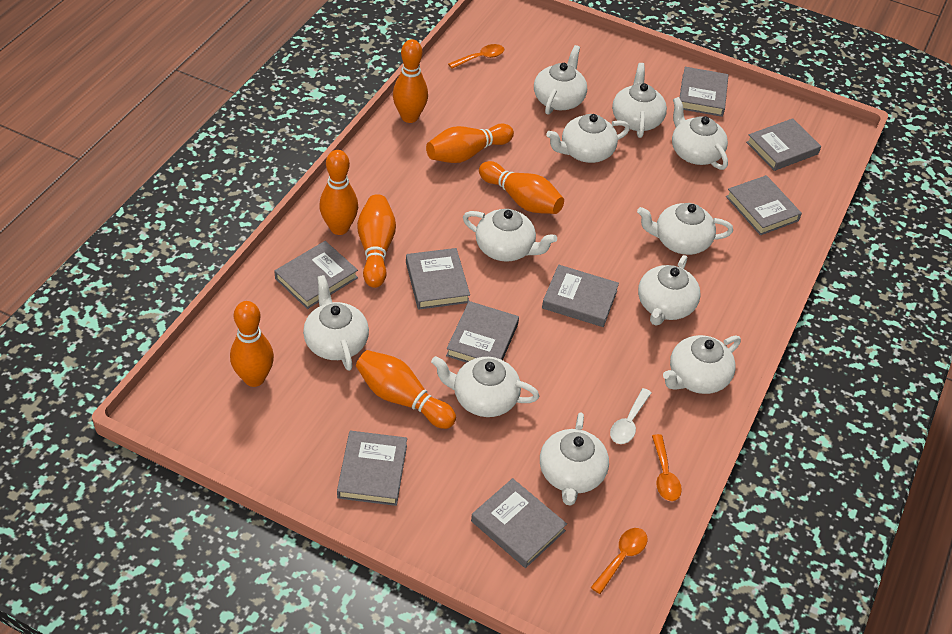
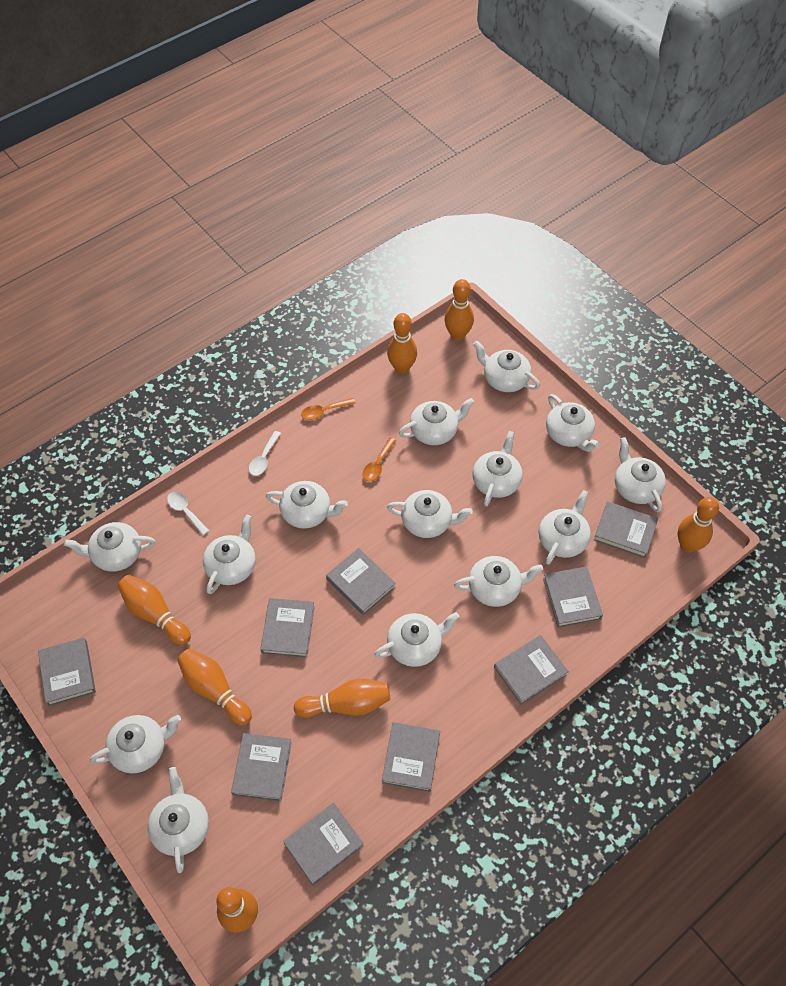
orange spoon: 3 -> 2
white spoon: 1 -> 2
white teapot: 11 -> 14

